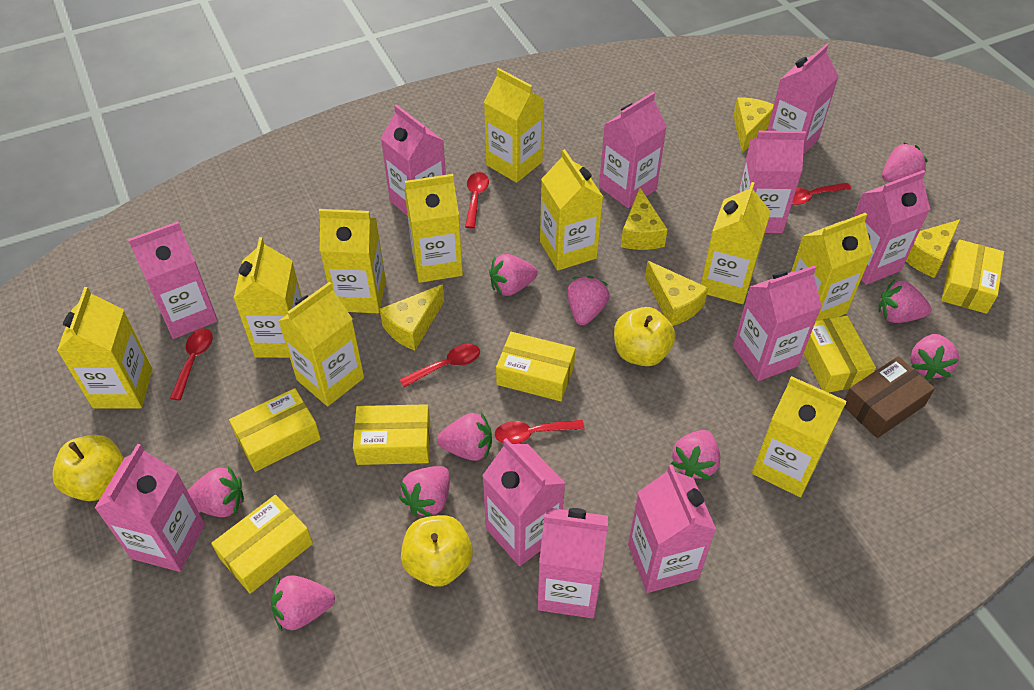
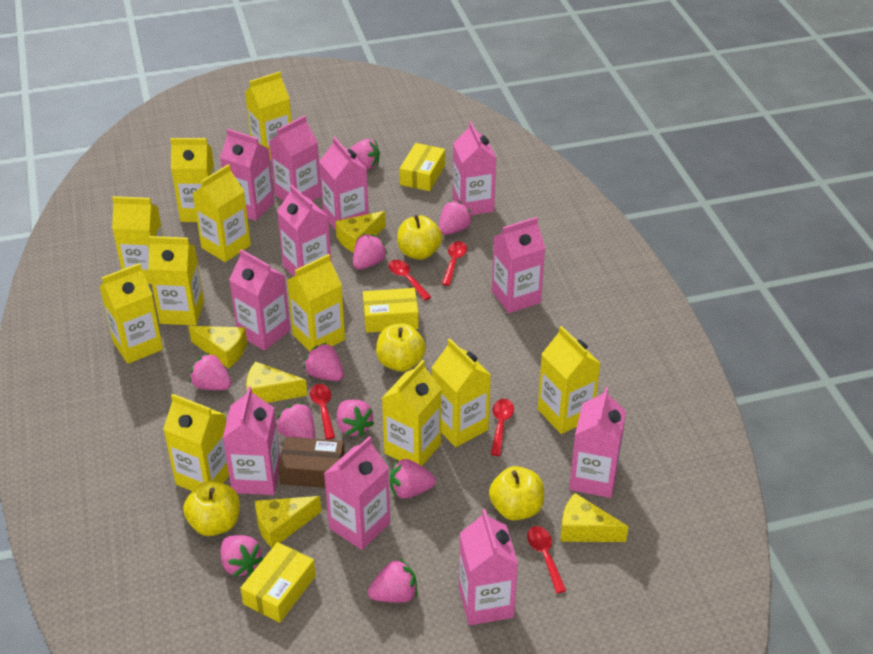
yellow apple: 3 -> 4
yellow box: 6 -> 3
yellow carton: 10 -> 11

